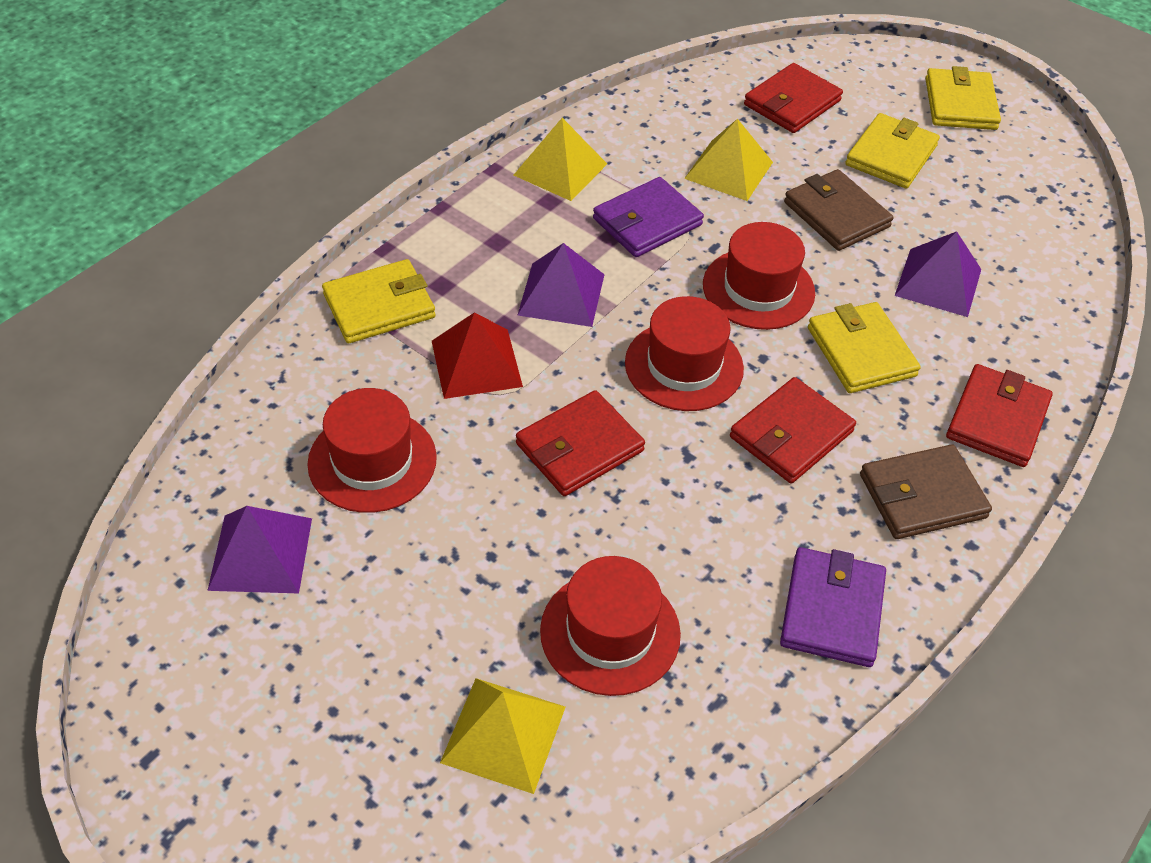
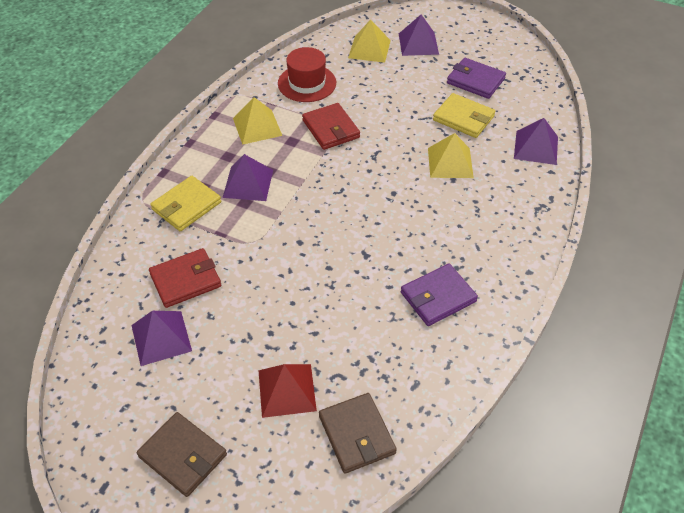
purple pyramid: 3 -> 4
red hat: 4 -> 1
red wallet: 4 -> 2
yellow wallet: 4 -> 2

